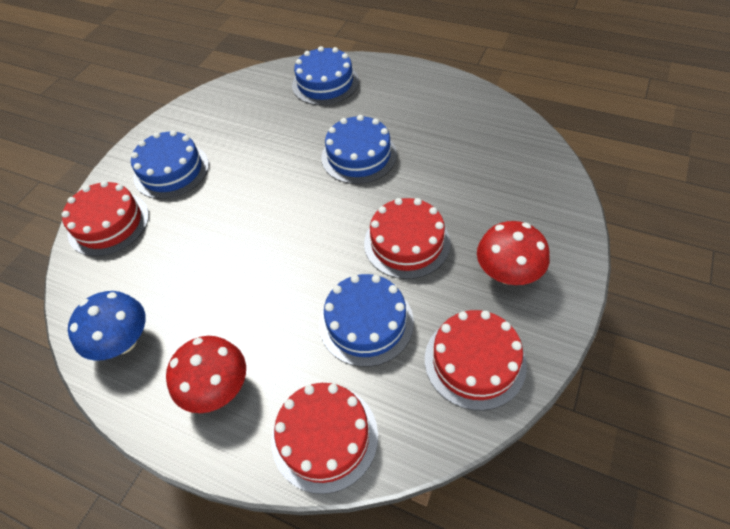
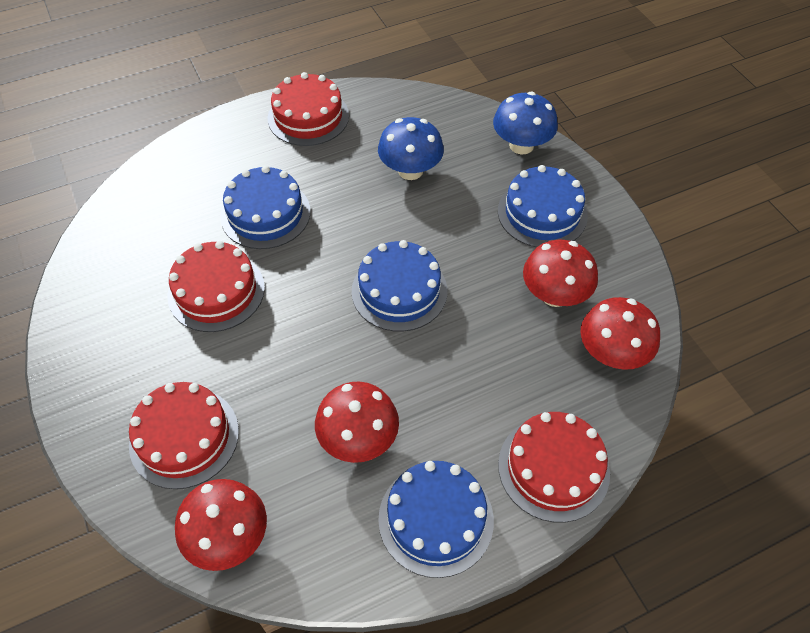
blue mushroom: 1 -> 2
red mushroom: 2 -> 4

